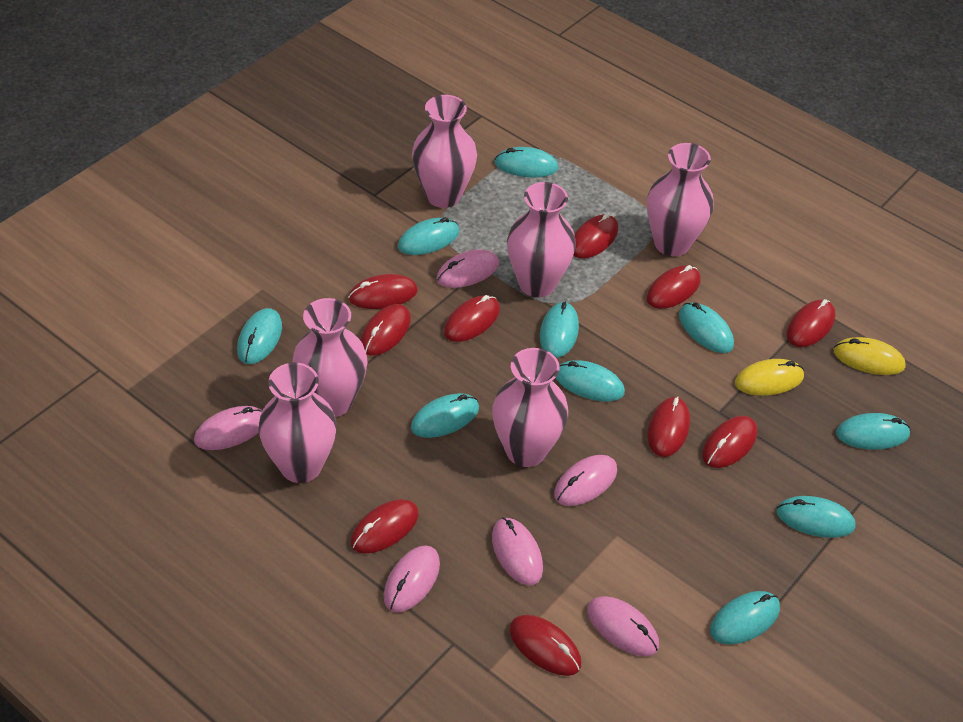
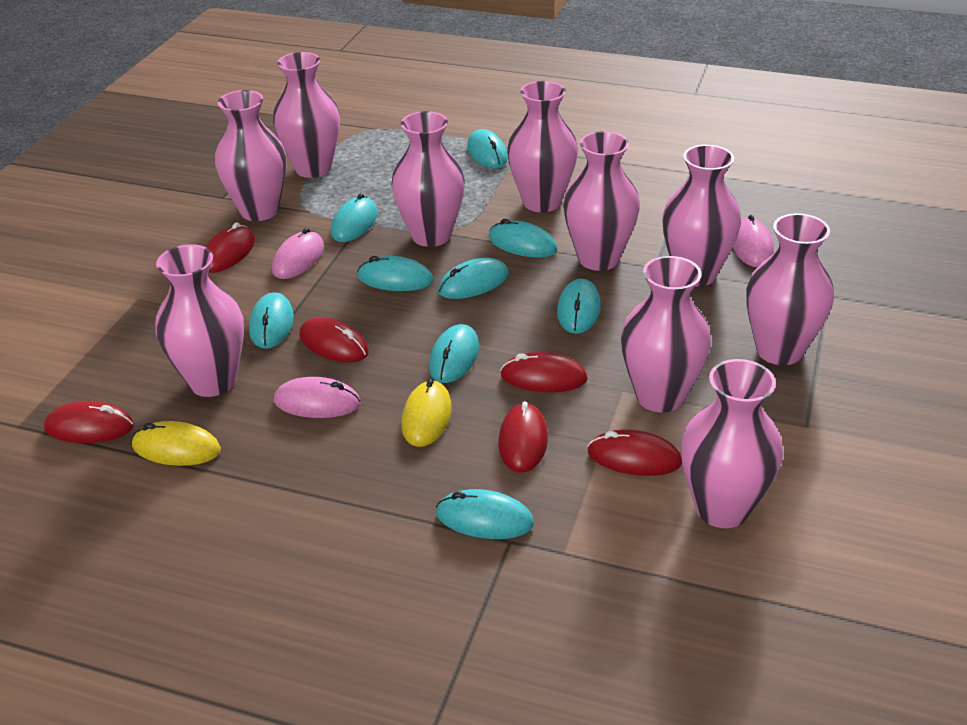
pink mouse: 6 -> 3
pink vase: 6 -> 10
red mouse: 10 -> 6
turquoise mouse: 10 -> 9

